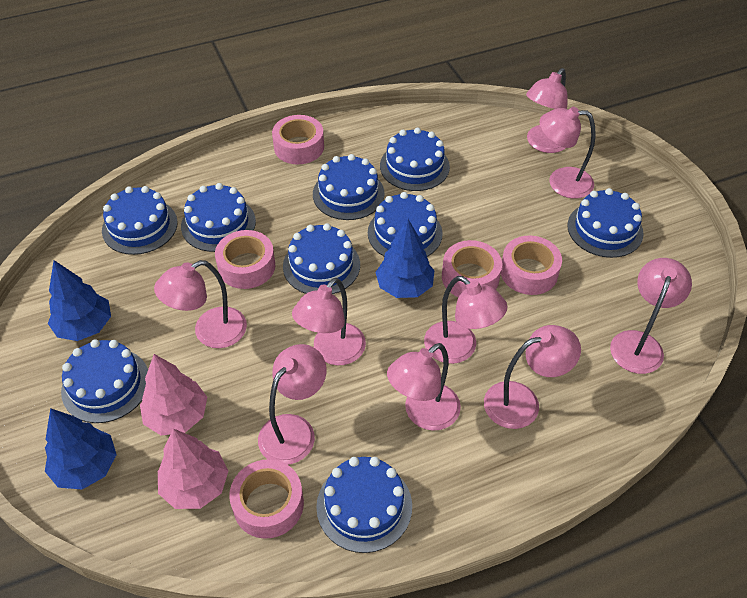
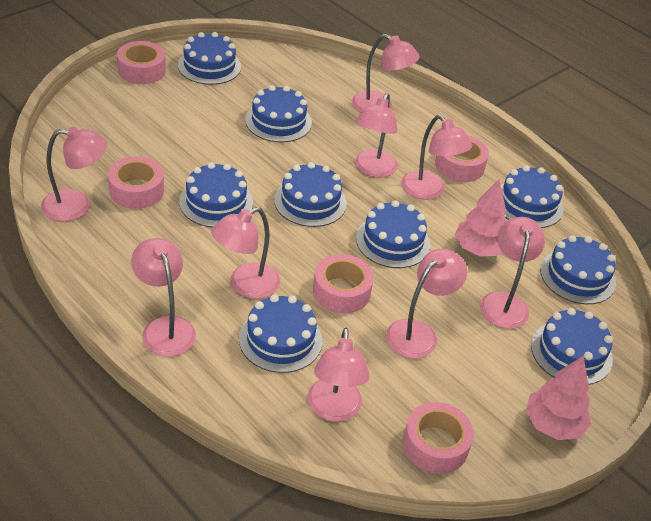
blue tree: 3 -> 0

